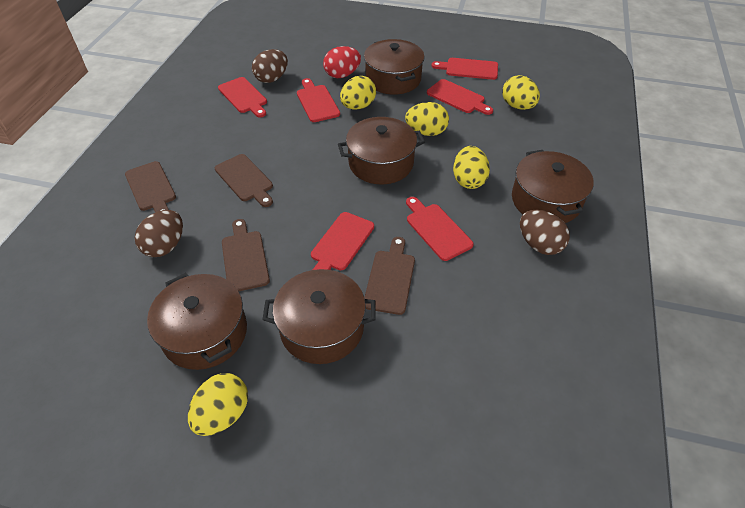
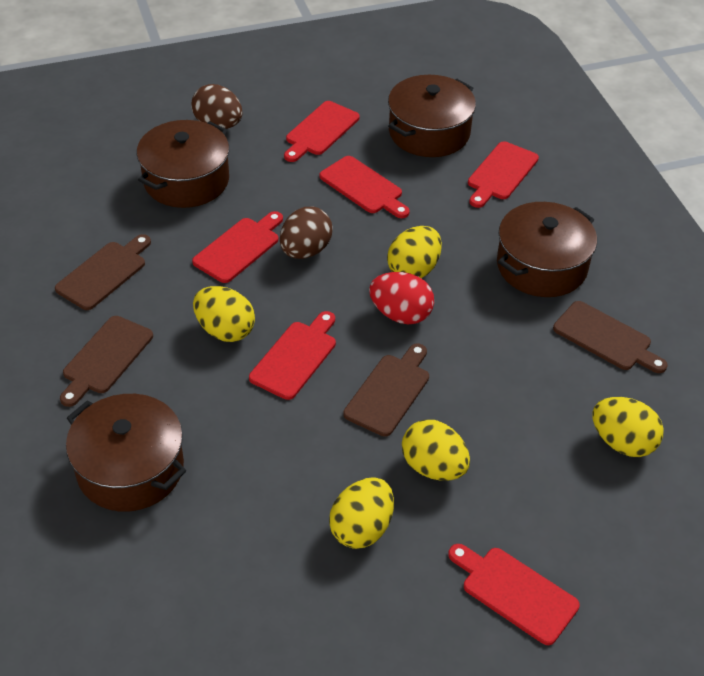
brown egg: 3 -> 2
brown pot: 5 -> 4

